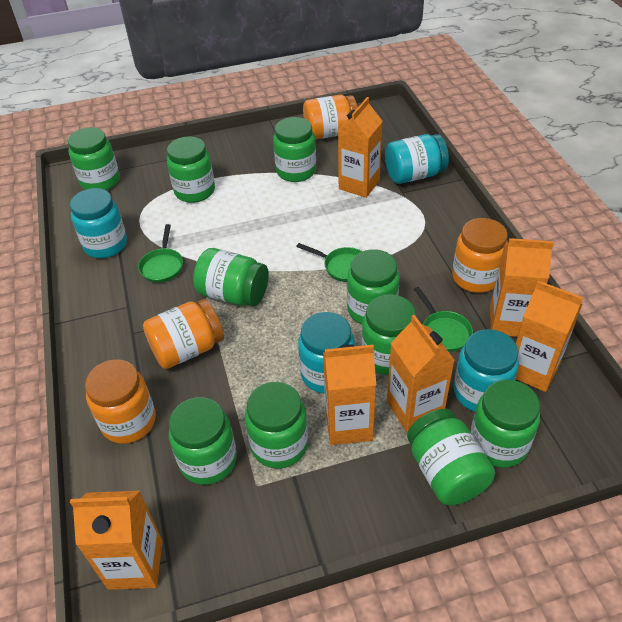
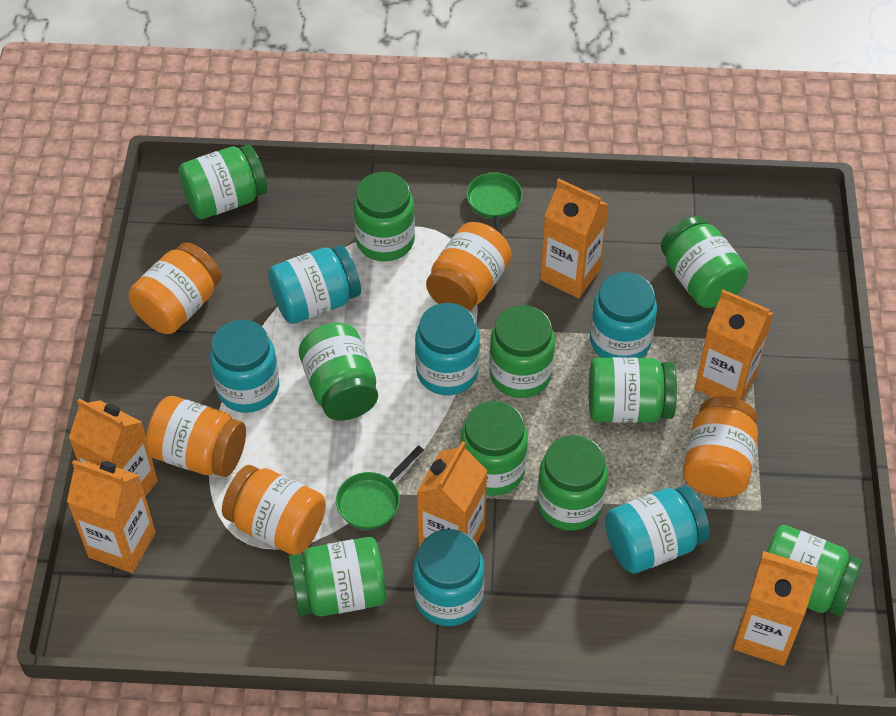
green pan: 3 -> 2
orange jar: 4 -> 5
turquoise jar: 4 -> 6

